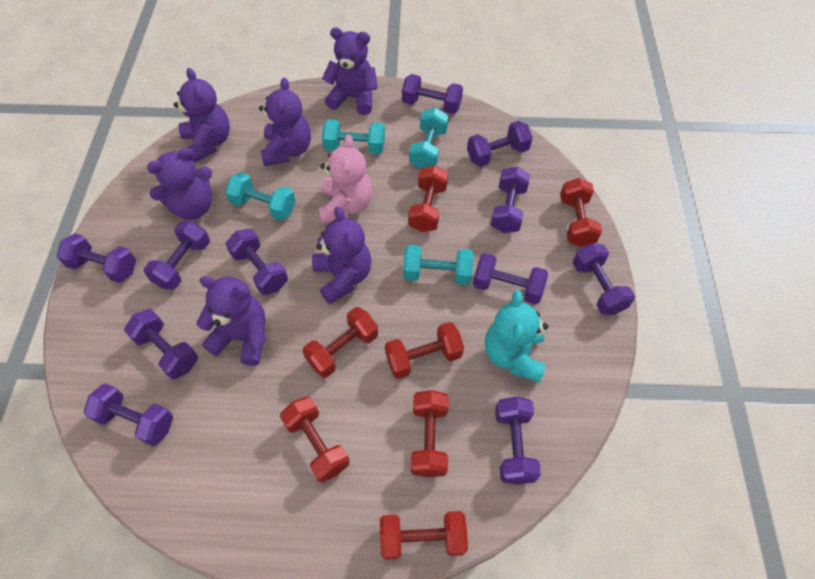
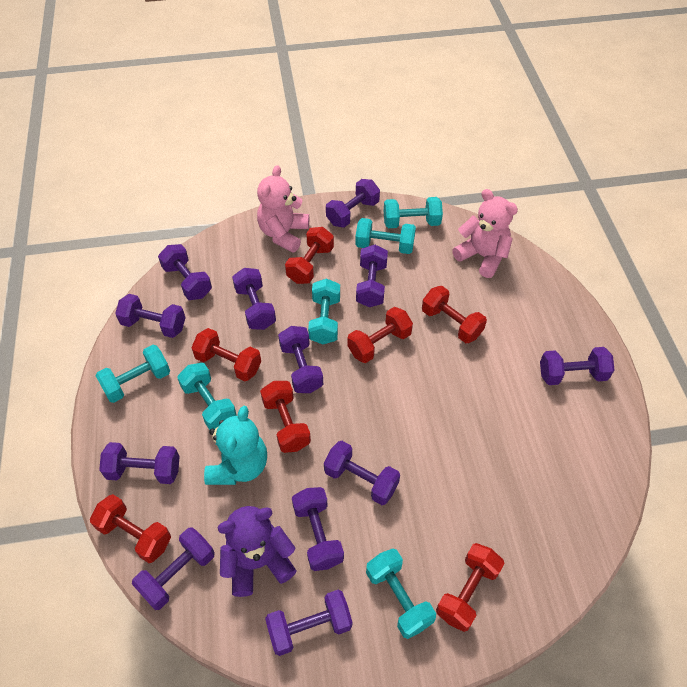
pink teddy bear: 1 -> 2
purple dumbbell: 11 -> 12
purple teddy bear: 6 -> 1
turquoise dumbbell: 4 -> 6

